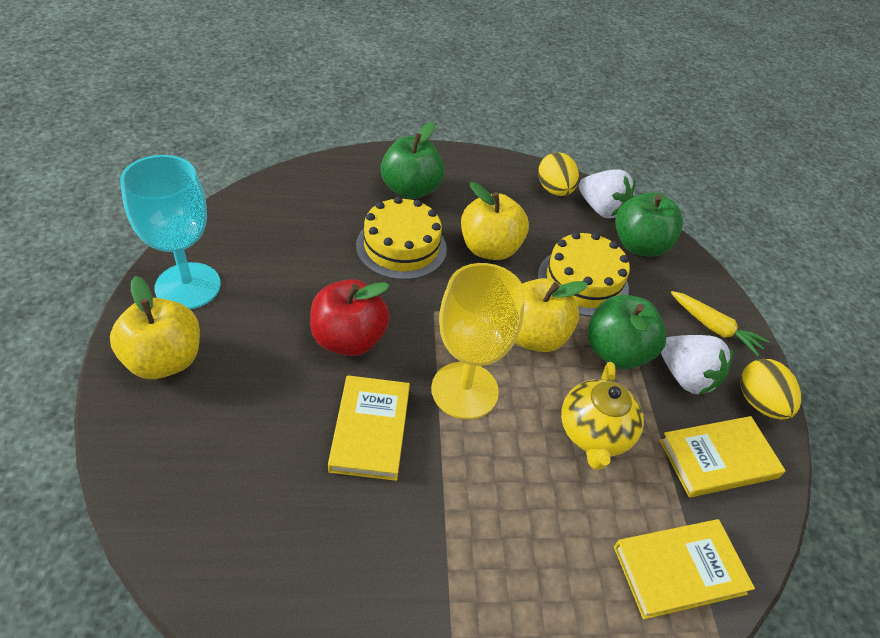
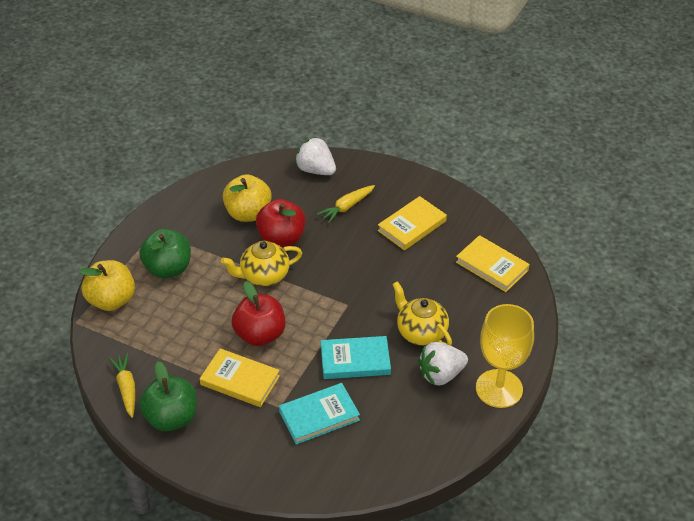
green apple: 3 -> 2
red apple: 1 -> 2
turquoise book: 0 -> 2
turquoise goblet: 1 -> 0
yellow apple: 3 -> 2
yellow cake: 2 -> 0
yellow carrot: 1 -> 2
yellow egg: 2 -> 0
yellow teapot: 1 -> 2

